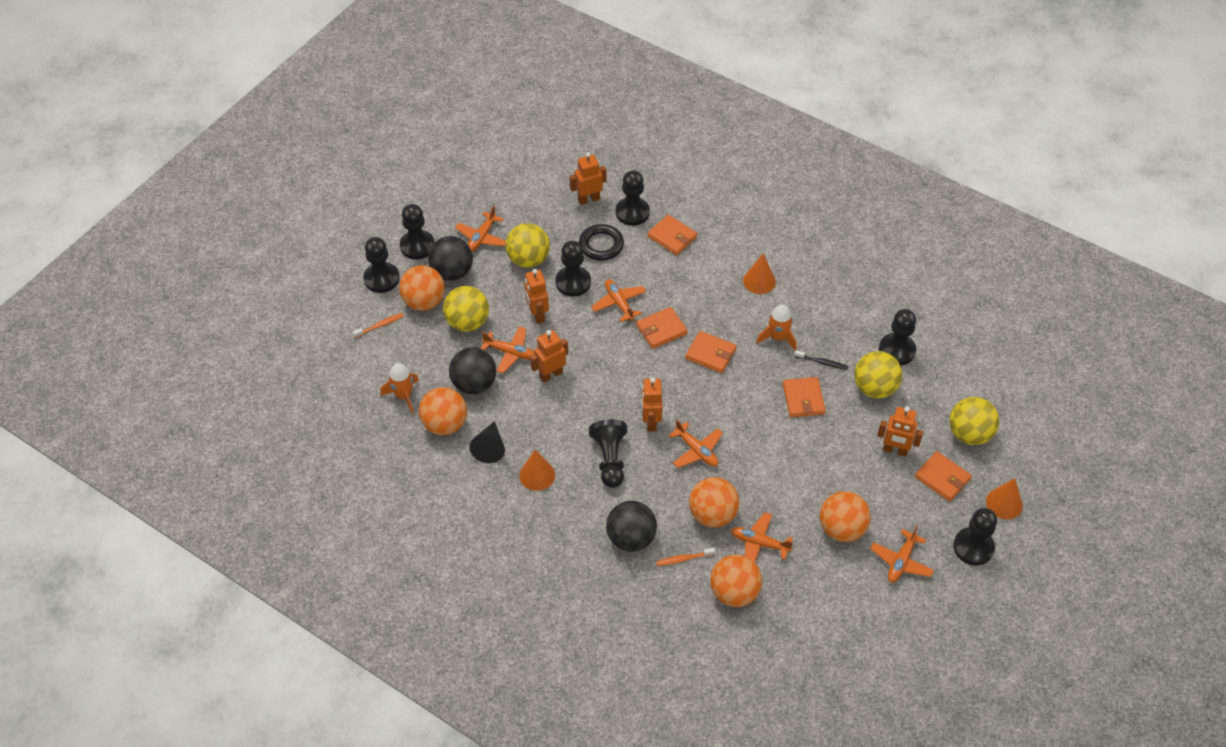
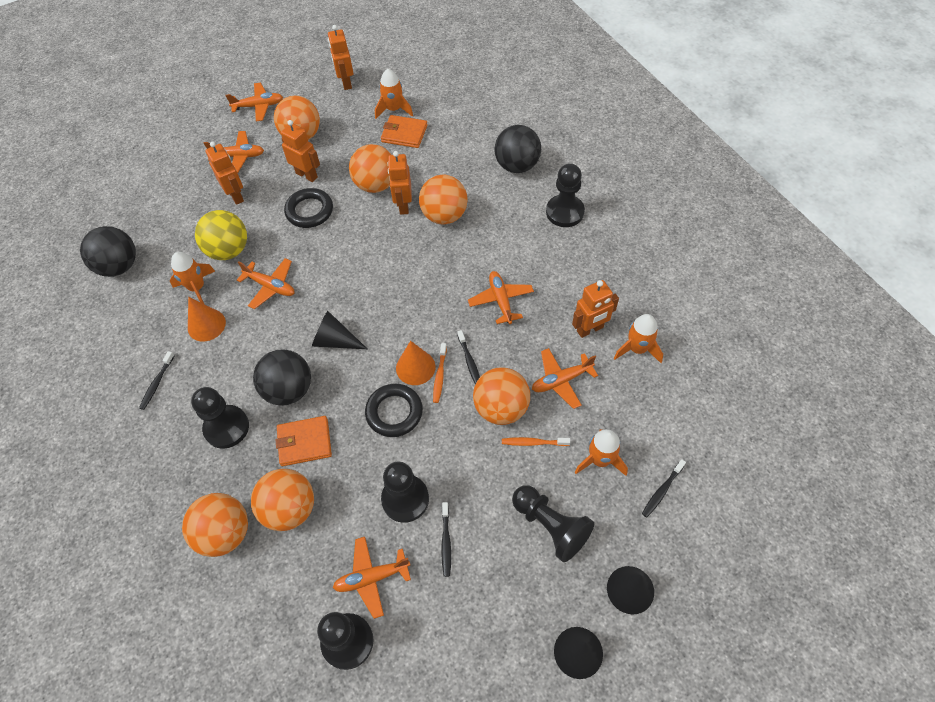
black cone: 1 -> 3
black pawn: 7 -> 5
black ring: 1 -> 2
black toothbrush: 1 -> 4
orange ball: 5 -> 6
orange cone: 3 -> 2
orange rocket: 2 -> 4
orange wallet: 5 -> 2
yellow ball: 4 -> 1

